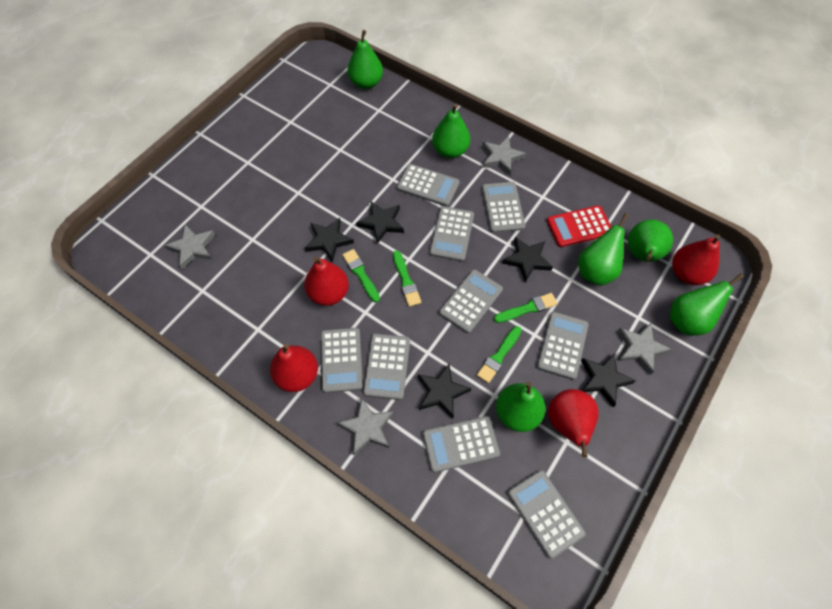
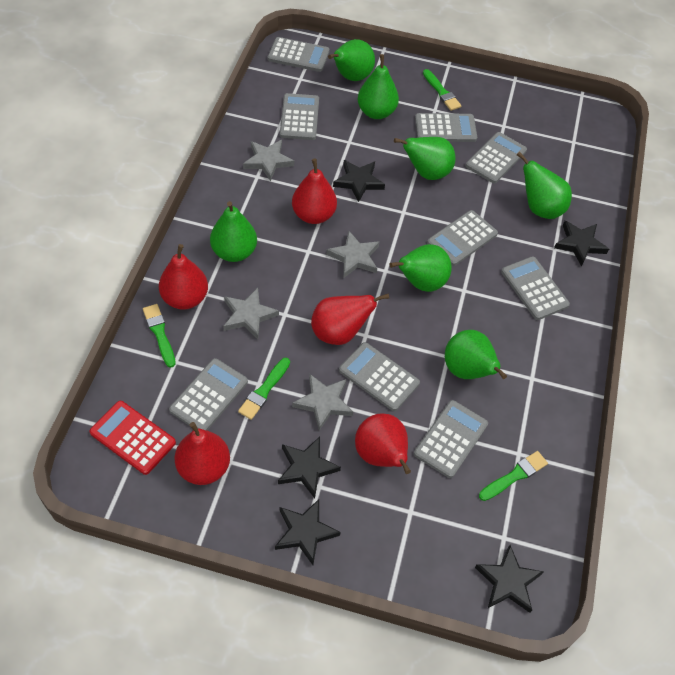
green pear: 6 -> 7
red pear: 4 -> 5

